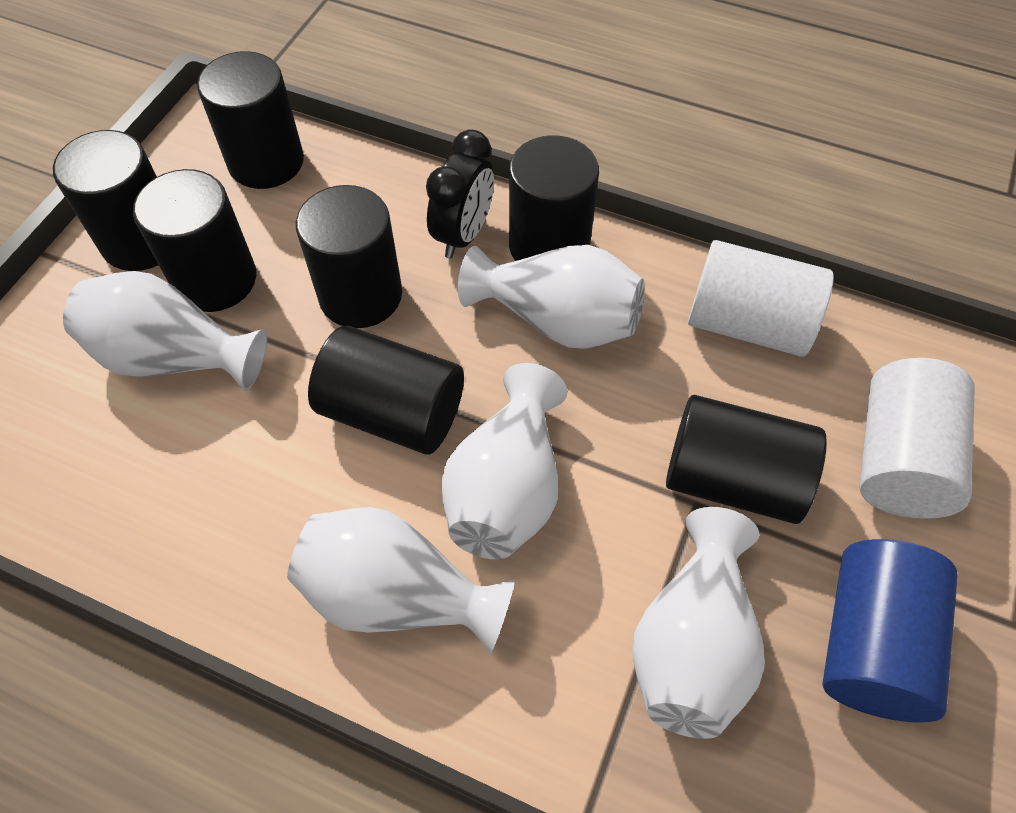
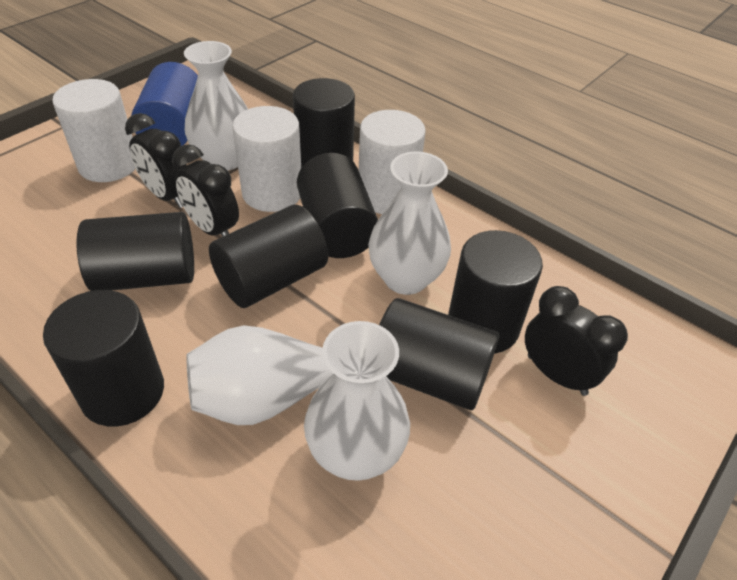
black clock: 1 -> 3
white cylinder: 2 -> 3
white vase: 5 -> 4

